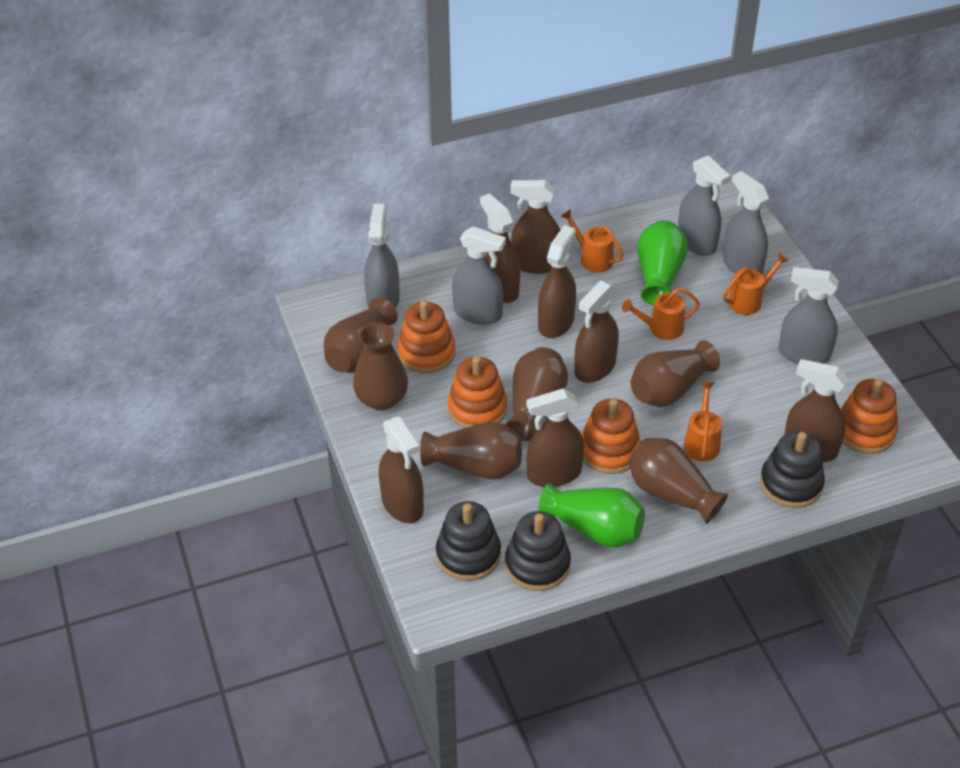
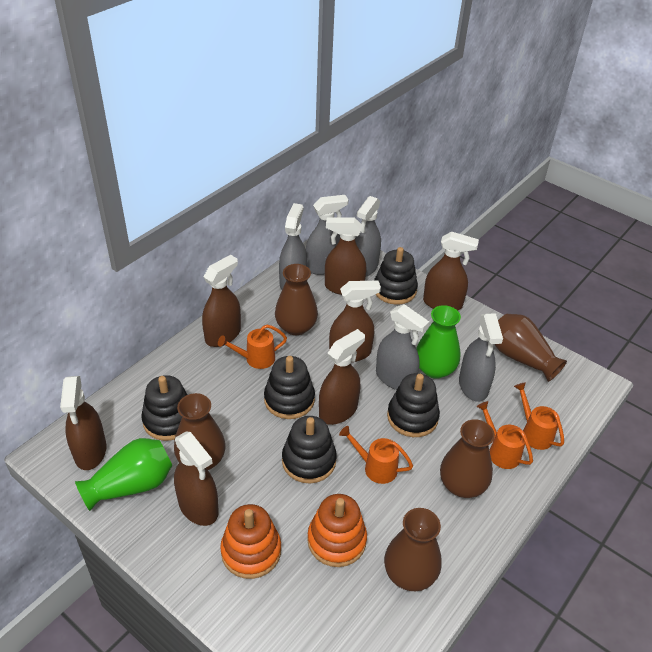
black stacking toy: 3 -> 5
brown vase: 6 -> 5
orange stacking toy: 4 -> 2

